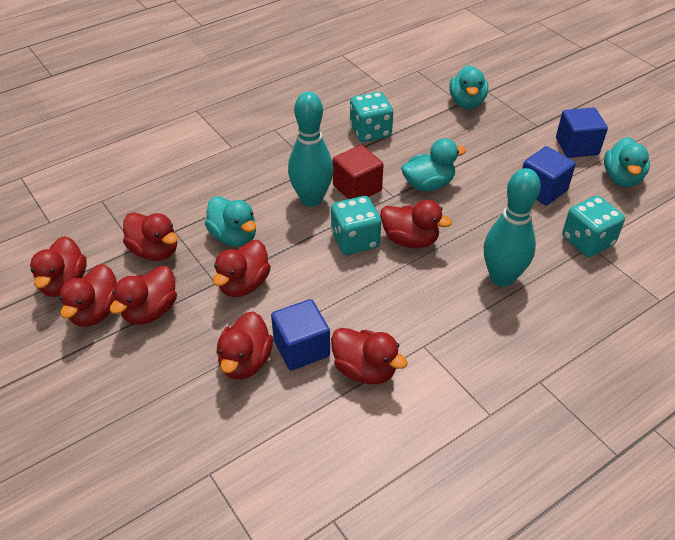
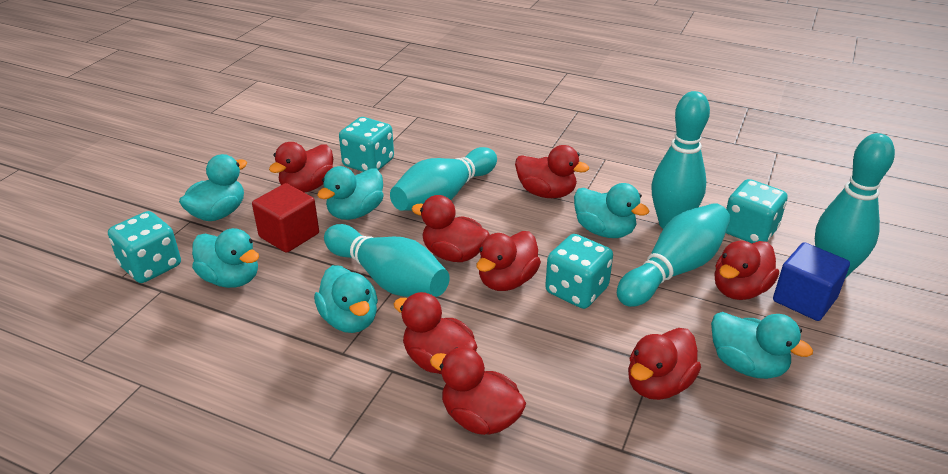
blue cube: 3 -> 1
turquoise bowling pin: 2 -> 5
turquoise dice: 3 -> 4
turquoise duck: 4 -> 6

